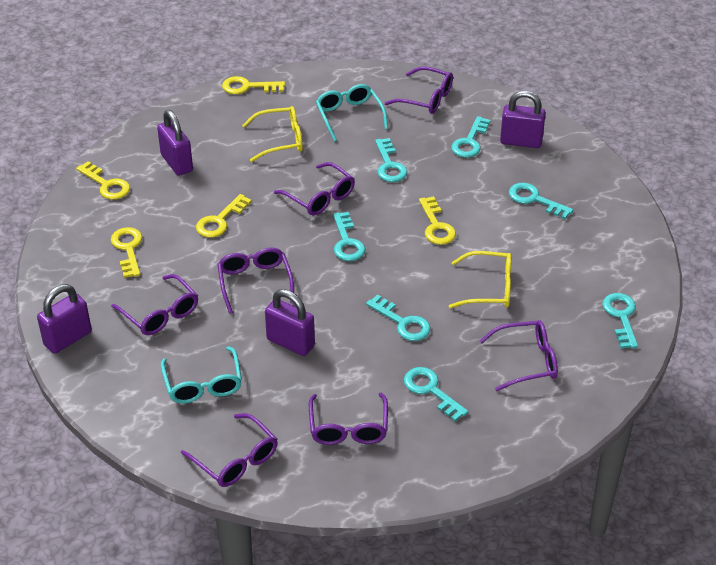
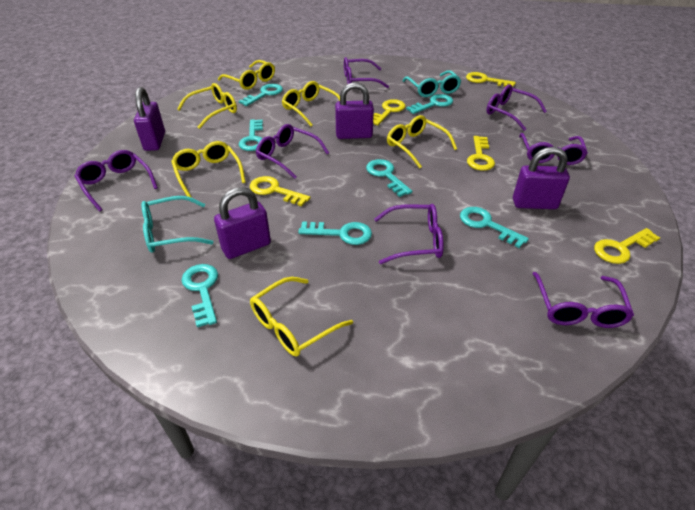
yellow glasses: 2 -> 6

